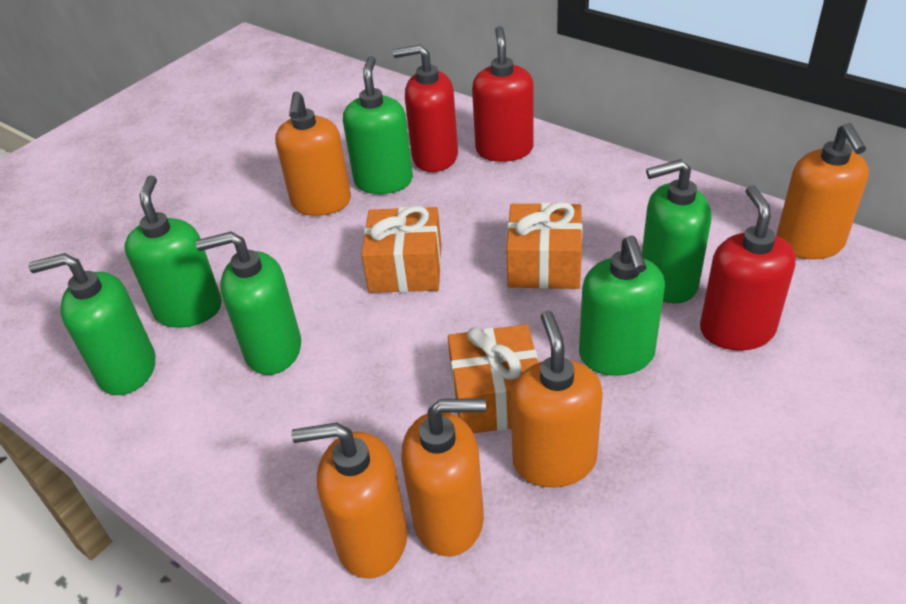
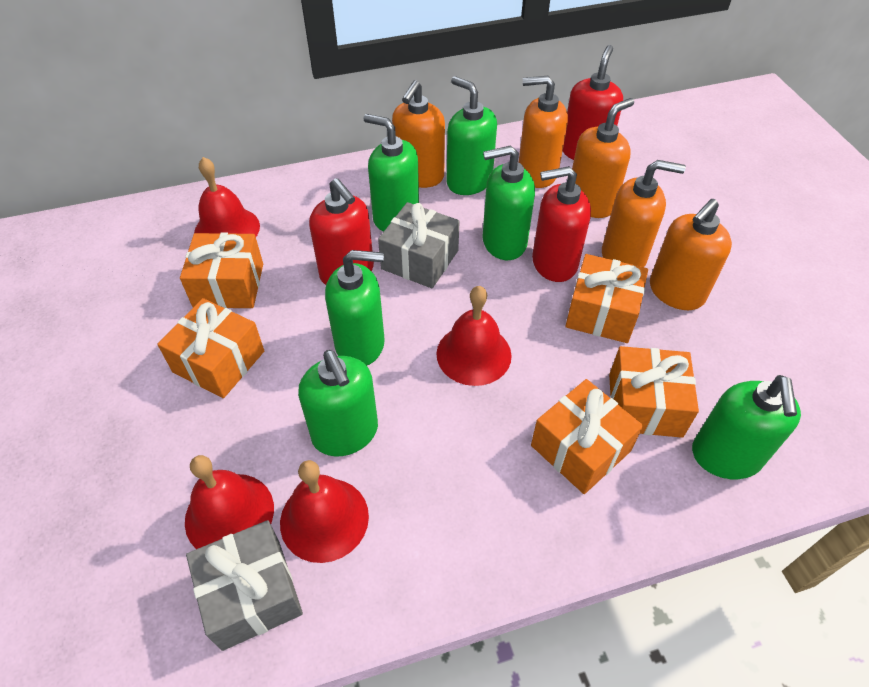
grey gift: 0 -> 2
orange gift: 3 -> 5
red bell: 0 -> 4

